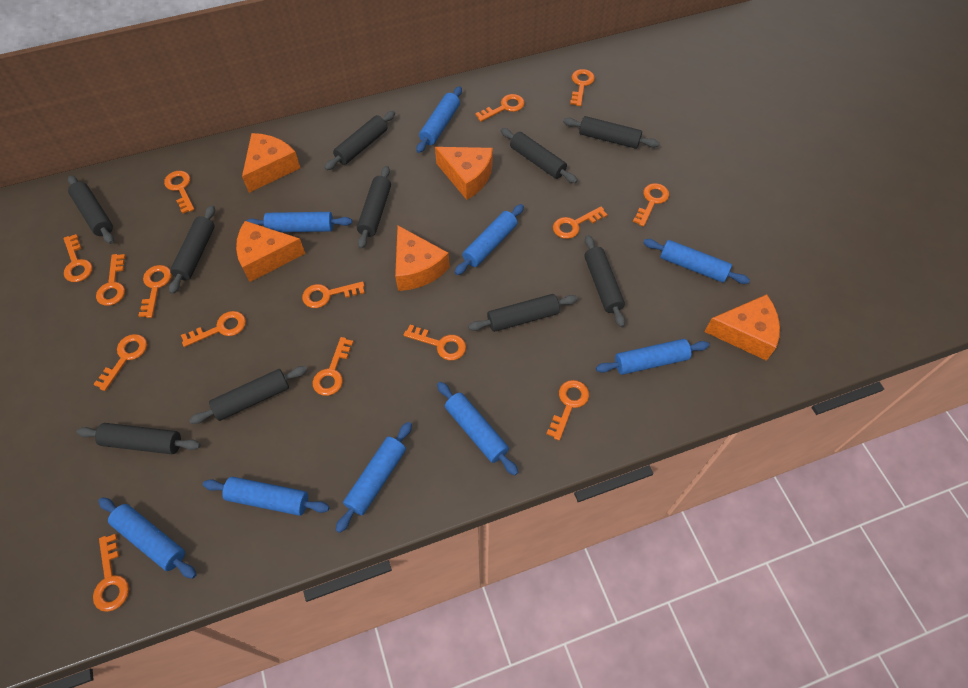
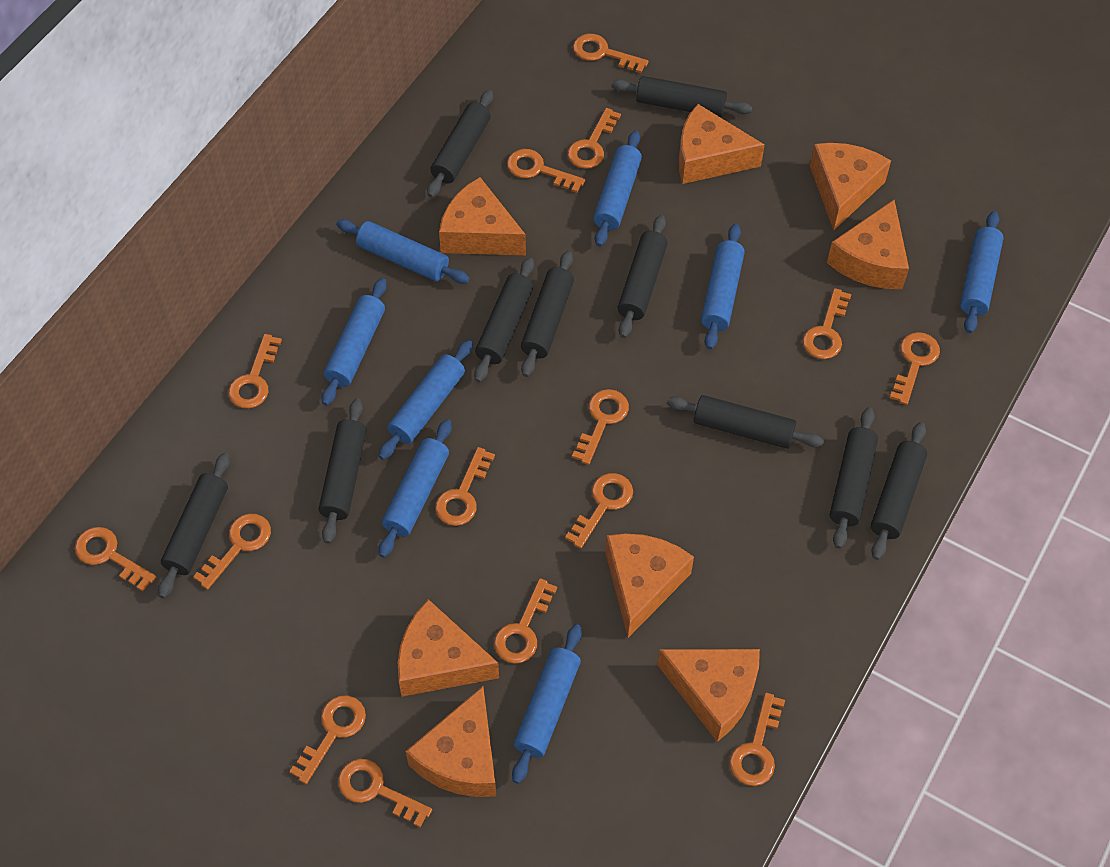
blue rolling pin: 9 -> 8
orange cheese: 5 -> 8

